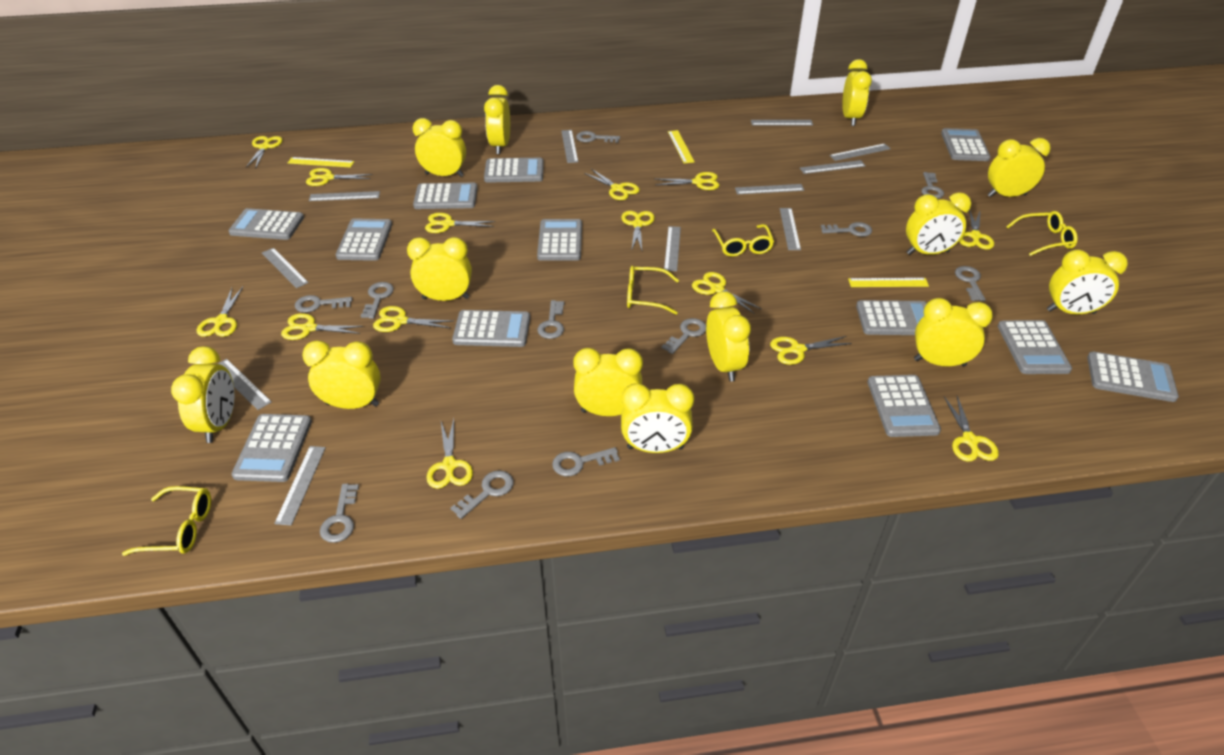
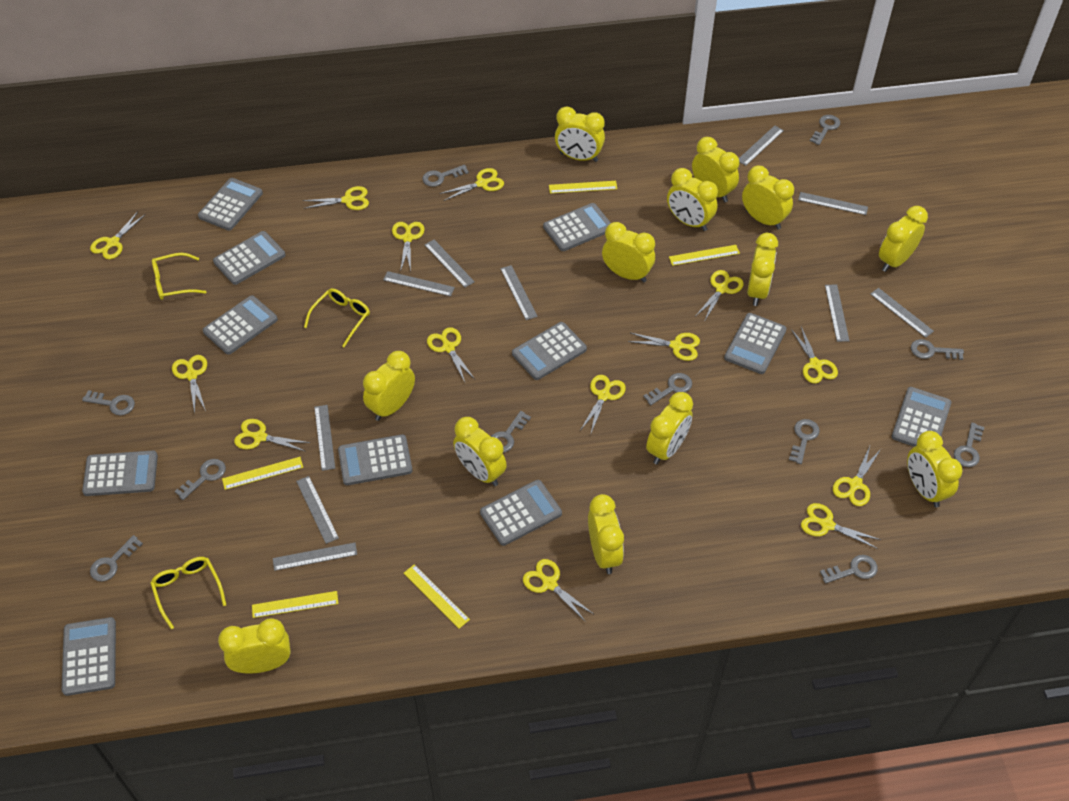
grey calculator: 12 -> 11
grey ruler: 11 -> 10
yellow glasses: 4 -> 3
yellow ruler: 3 -> 5

